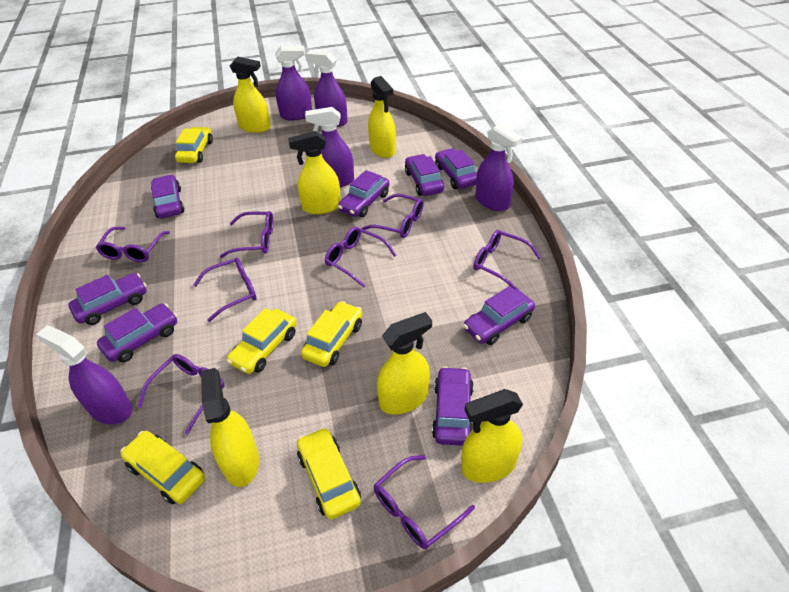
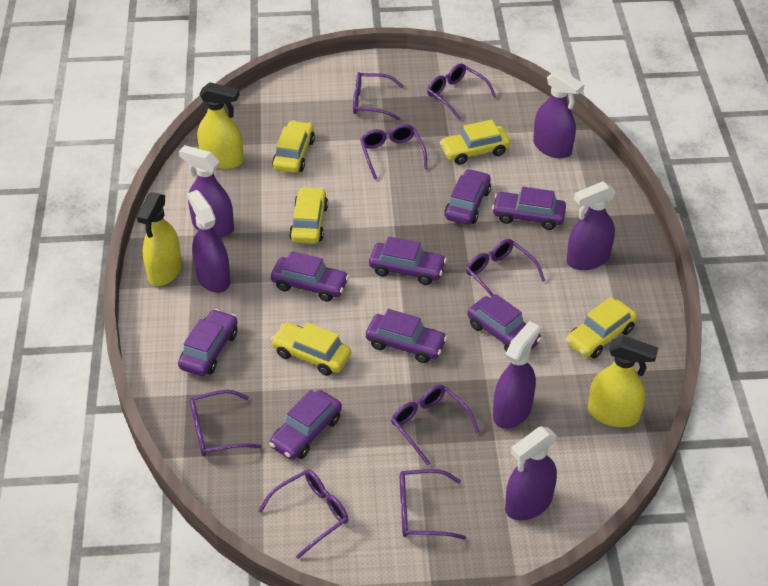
purple spray bottle: 5 -> 6
yellow spray bottle: 6 -> 3

